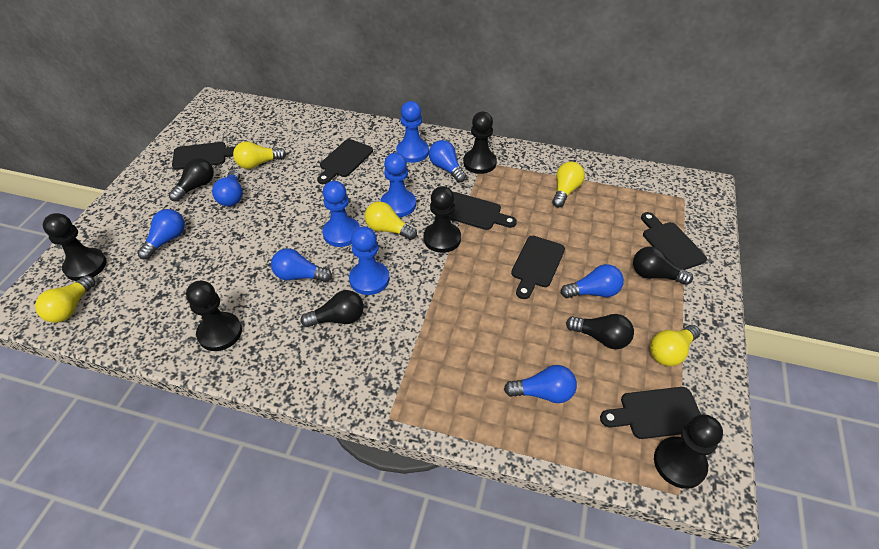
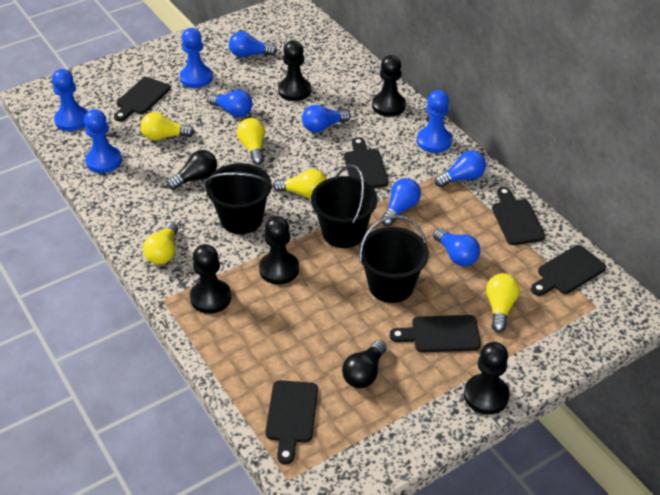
black bucket: 0 -> 3
black light bulb: 4 -> 2

